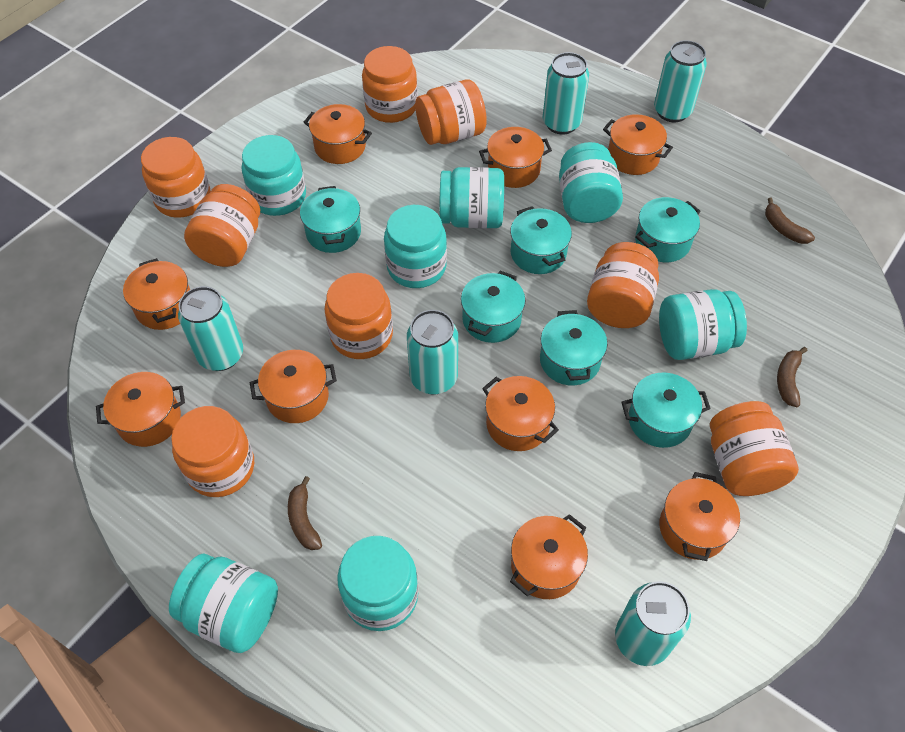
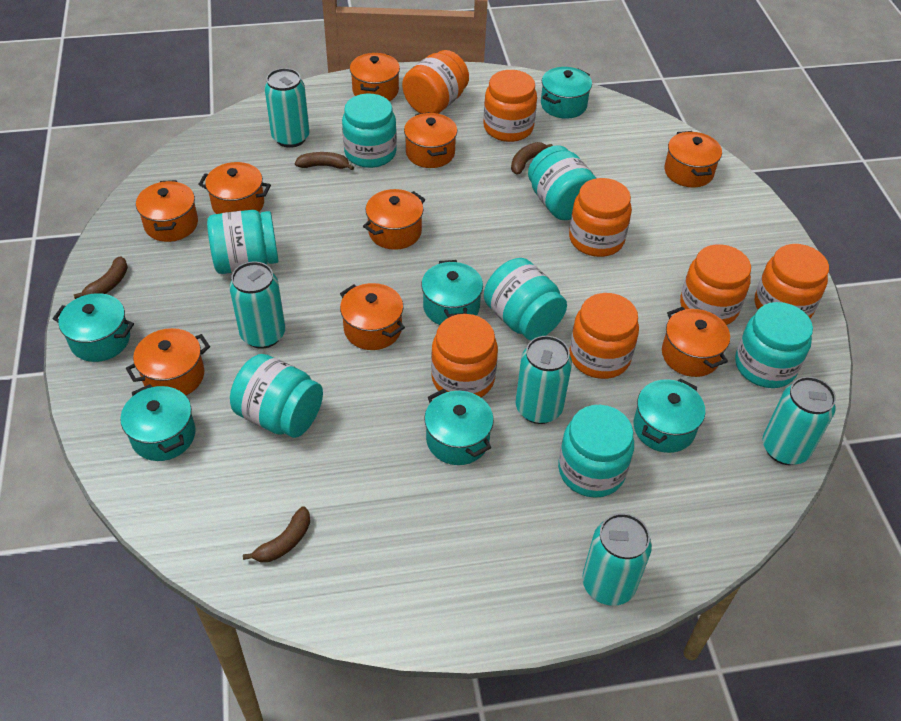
brown banana: 3 -> 4
orange jar: 8 -> 7

